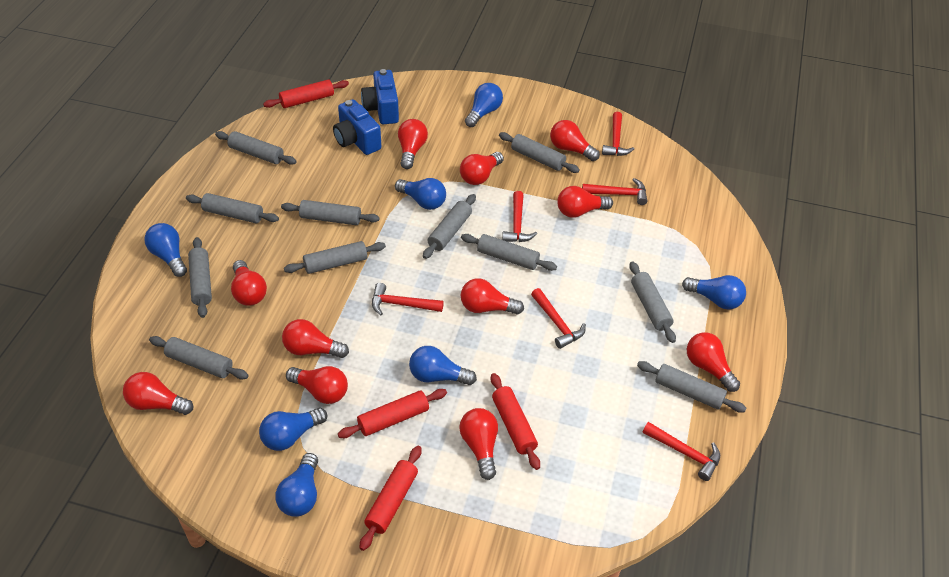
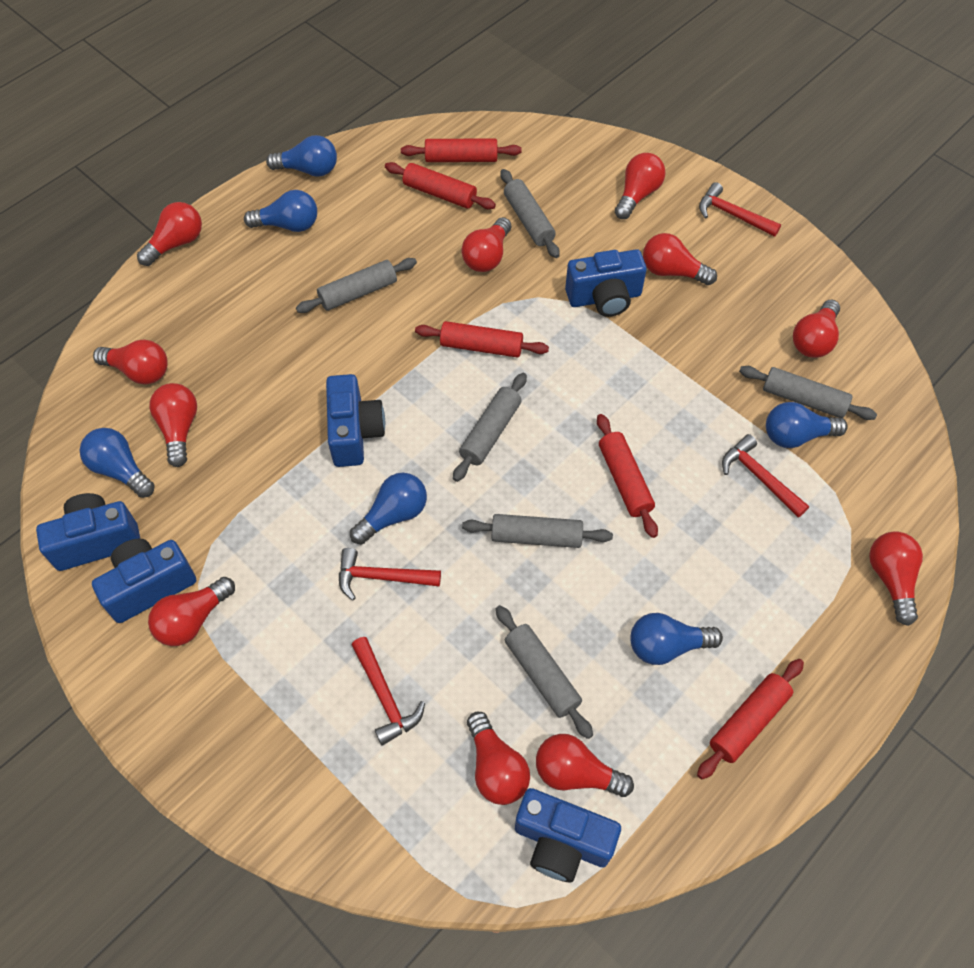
blue camera: 2 -> 5
blue light bulb: 7 -> 6
grey rolling pin: 11 -> 6
red hammer: 6 -> 4
red rolling pin: 4 -> 5

